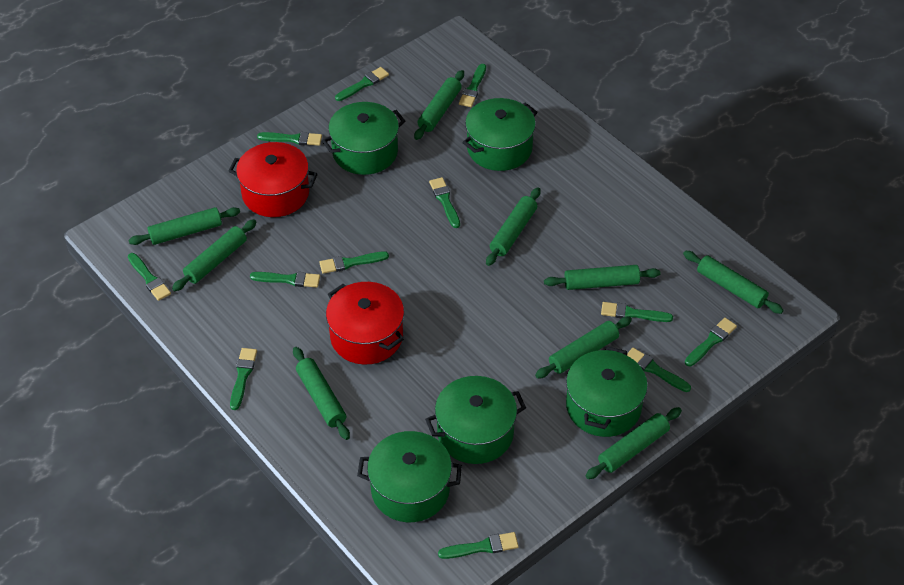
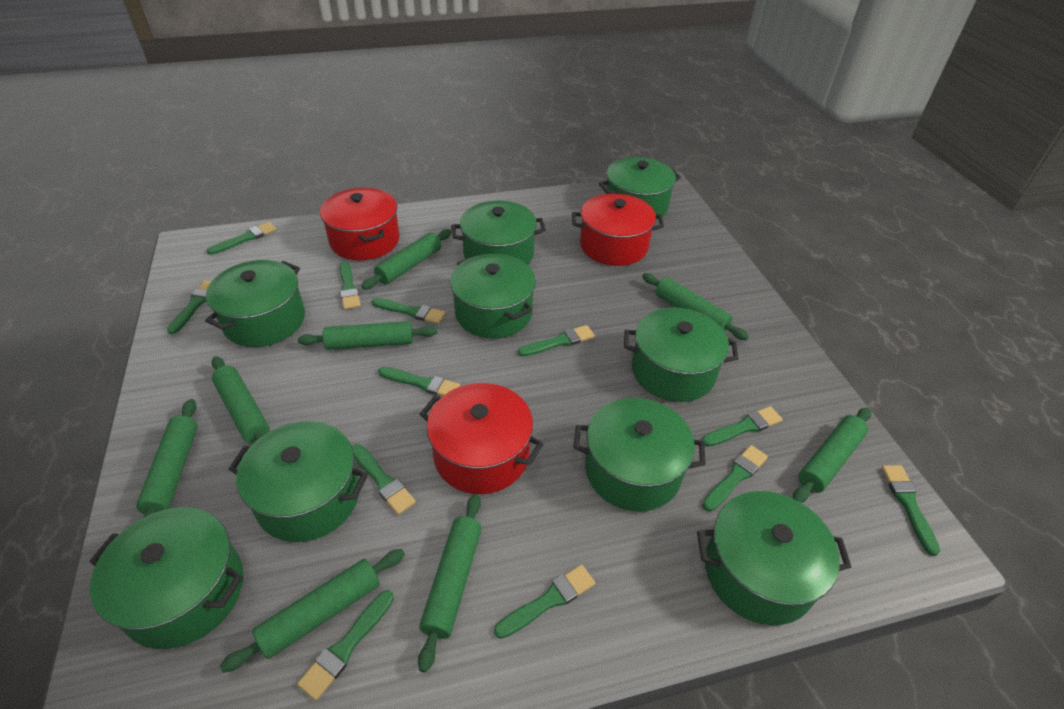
green pot: 5 -> 9
green rolling pin: 9 -> 8
red pot: 2 -> 3

